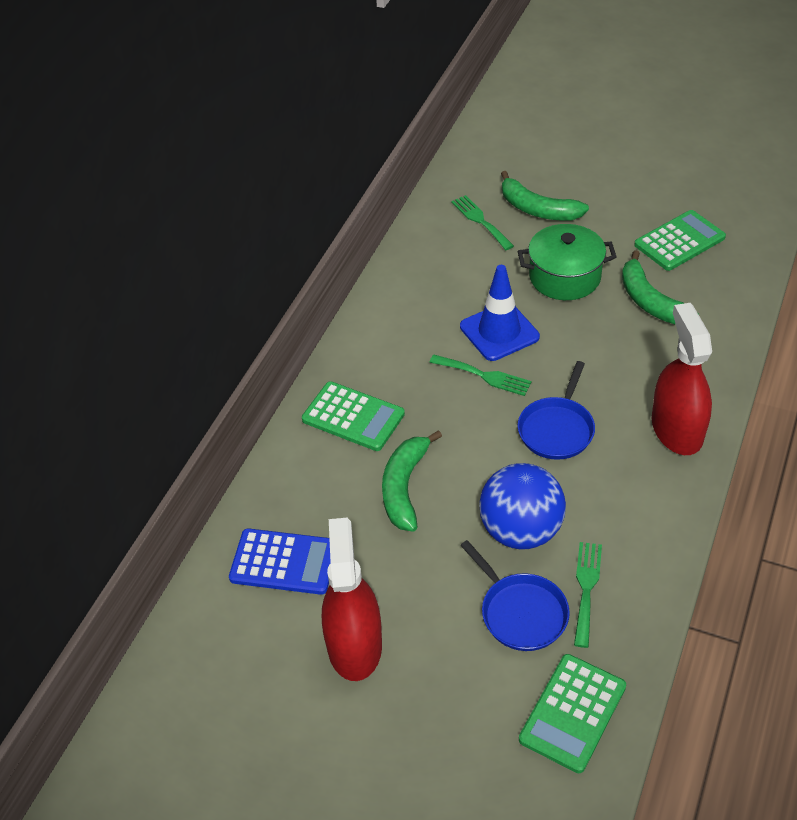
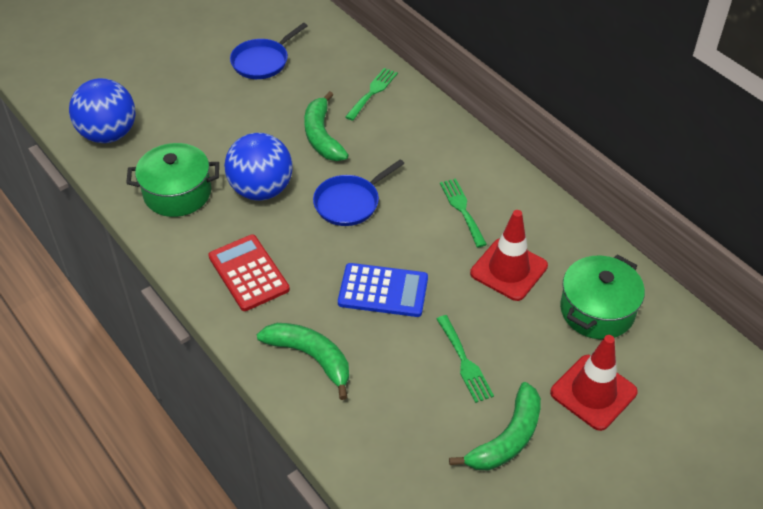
blue ball: 1 -> 2
blue traffic cone: 1 -> 0
green calculator: 3 -> 0
green pot: 1 -> 2
red calculator: 0 -> 1
red spray bottle: 2 -> 0
red traffic cone: 0 -> 2

